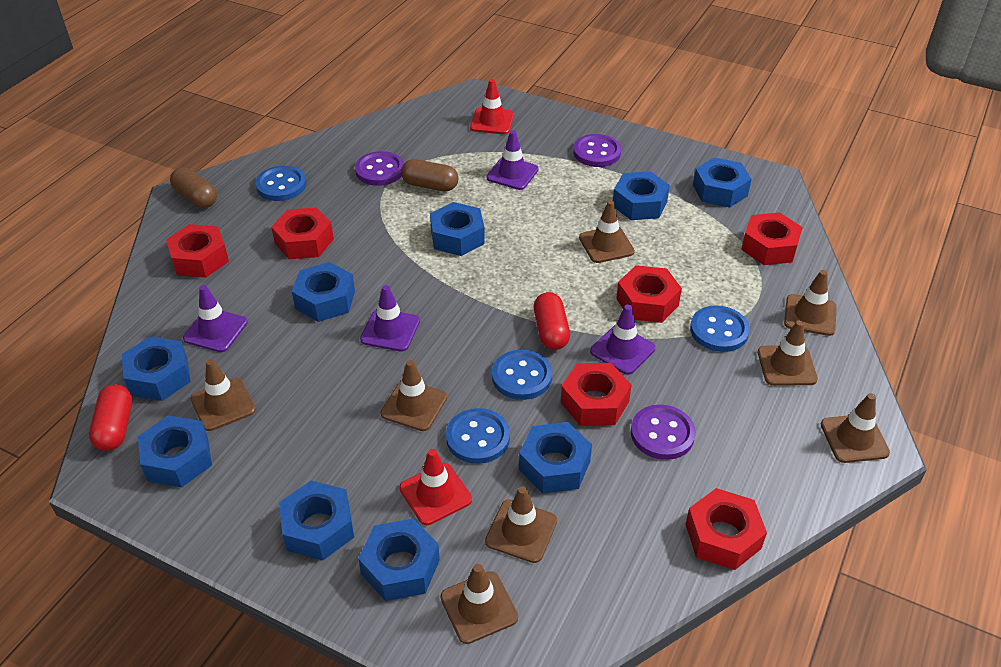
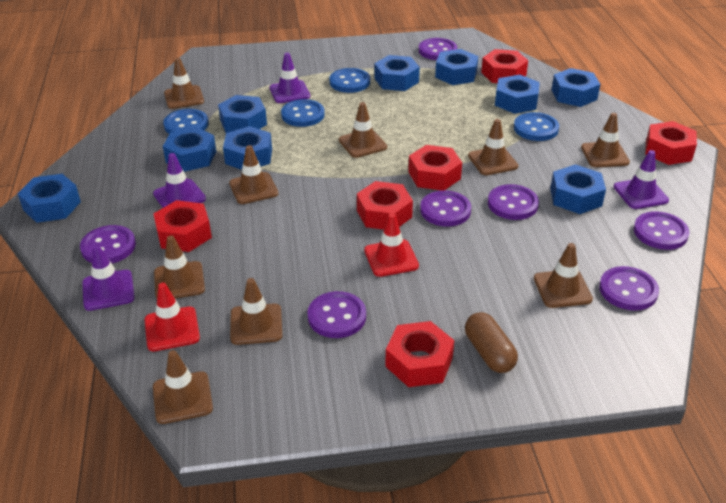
brown capsule: 2 -> 1
brown traffic cone: 8 -> 9
purple button: 3 -> 7
red capsule: 2 -> 0

